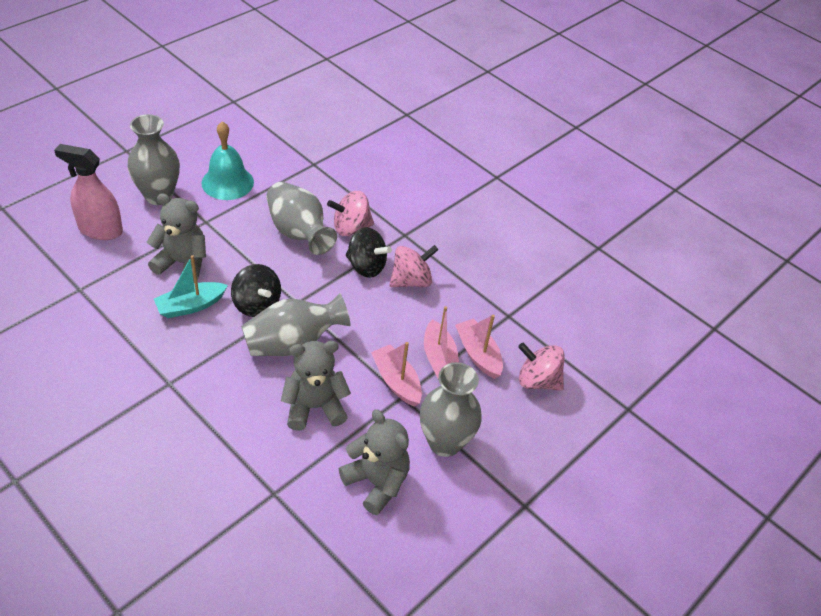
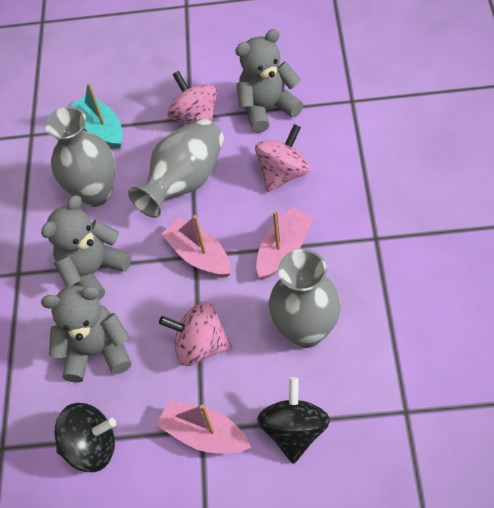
grey vase: 4 -> 3
pink spray bottle: 1 -> 0
turquoise bell: 1 -> 0

